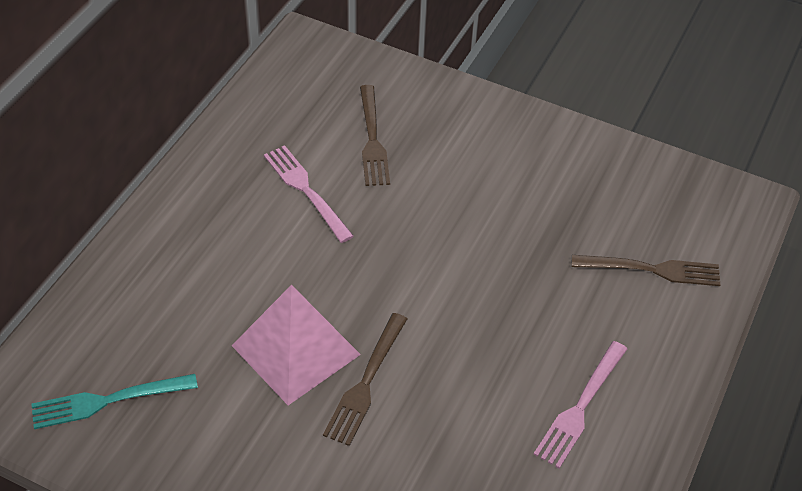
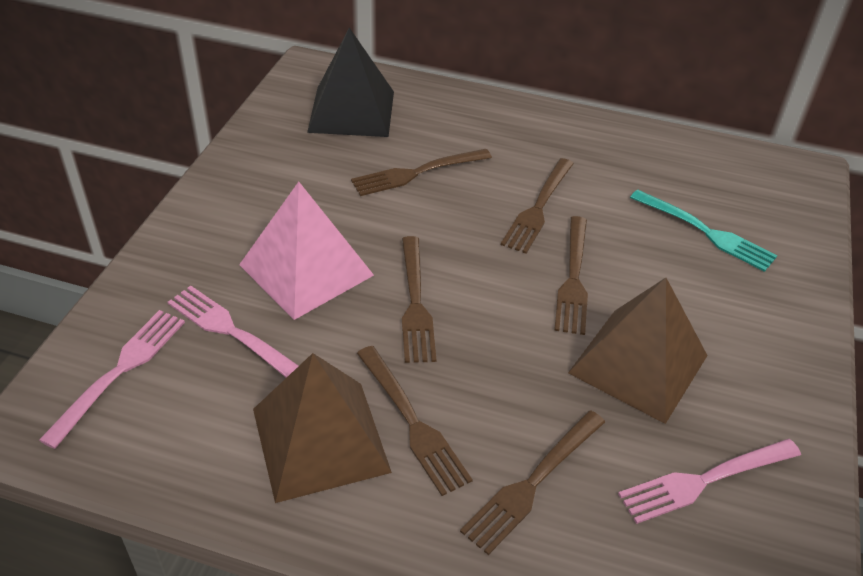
black pyramid: 0 -> 1
brown fork: 3 -> 6
brown pyramid: 0 -> 2
pink fork: 2 -> 3

